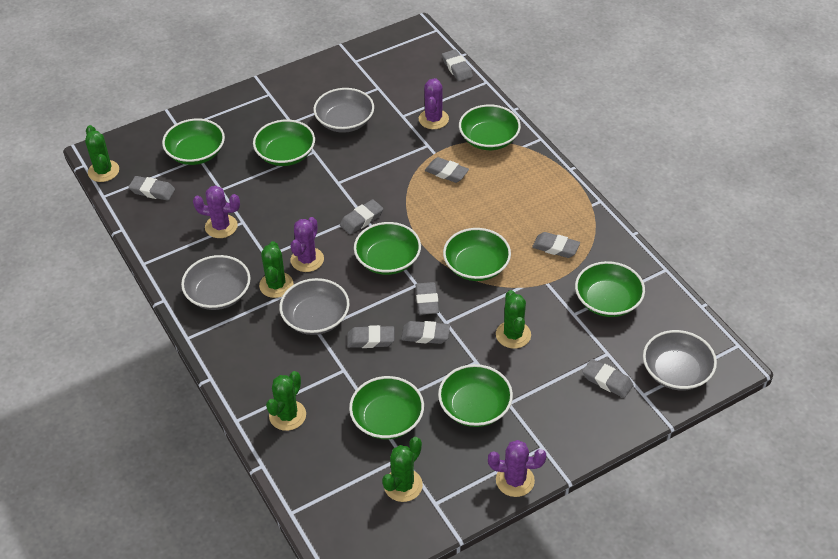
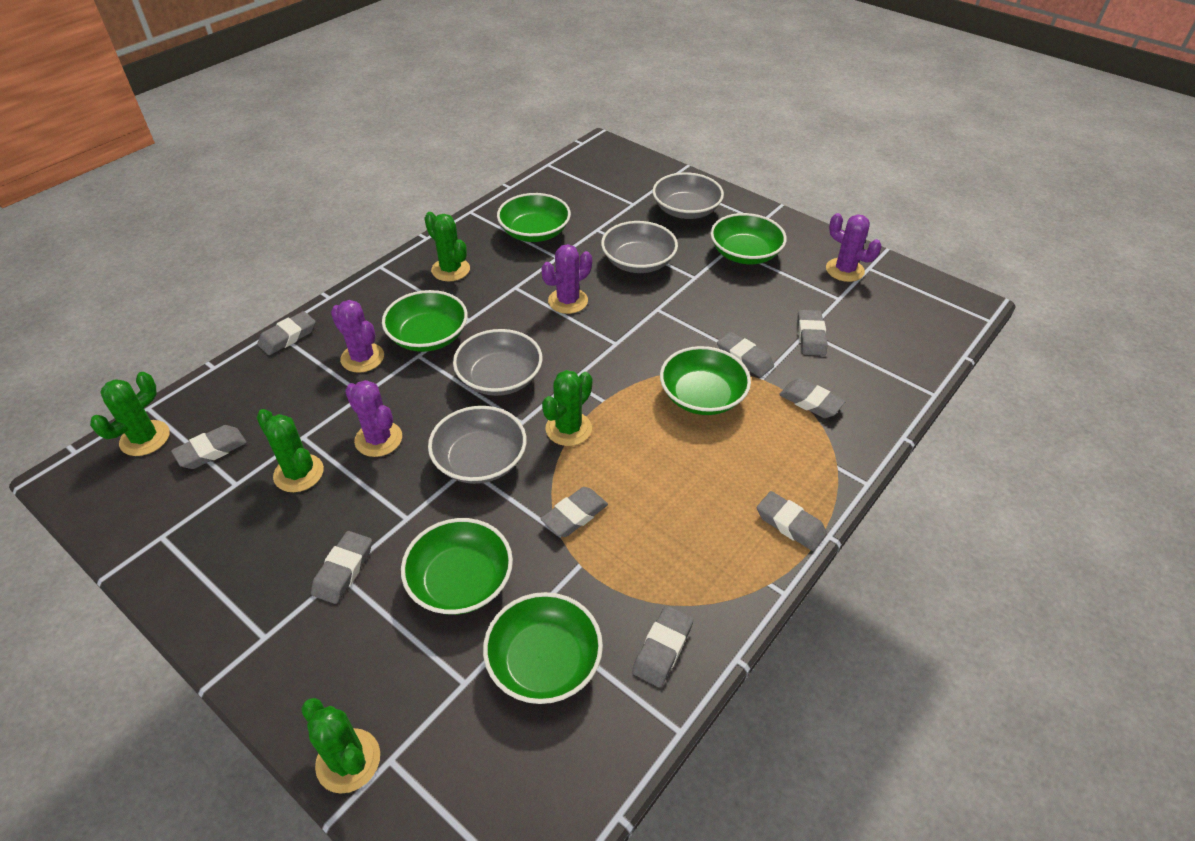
green bowl: 8 -> 6

